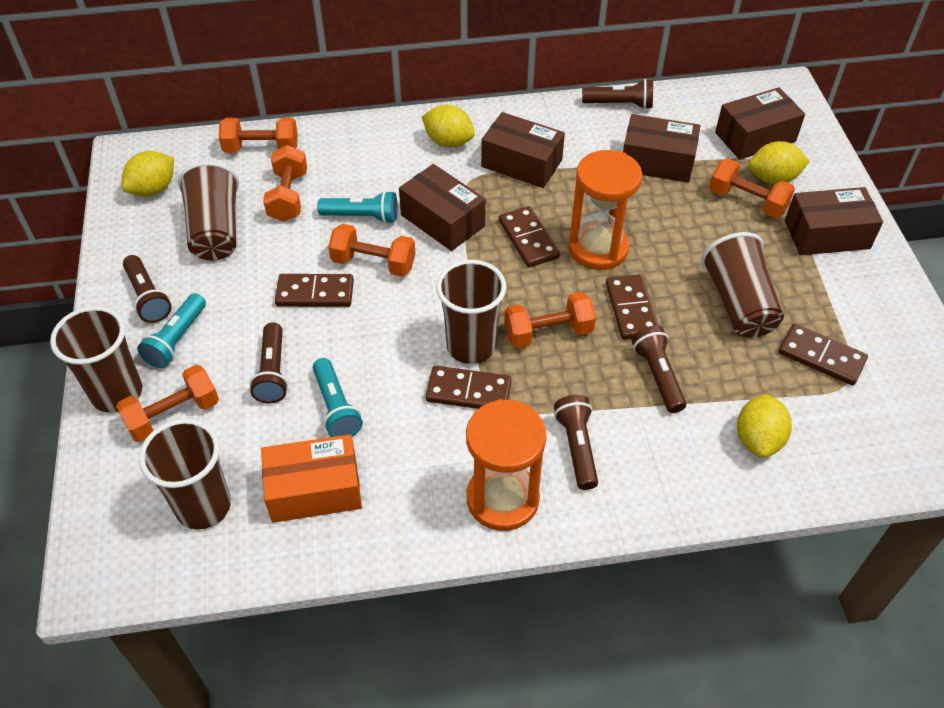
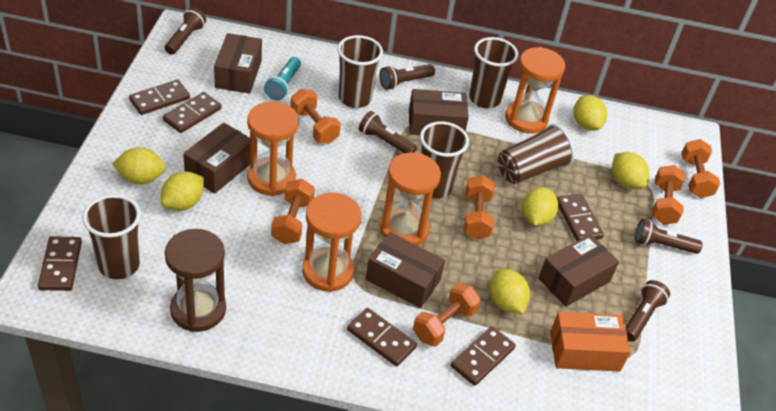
brown domino: 5 -> 6
brown hourglass: 0 -> 1
orange hourglass: 2 -> 4
turquoise flashlight: 3 -> 1
yellow lemon: 4 -> 6

